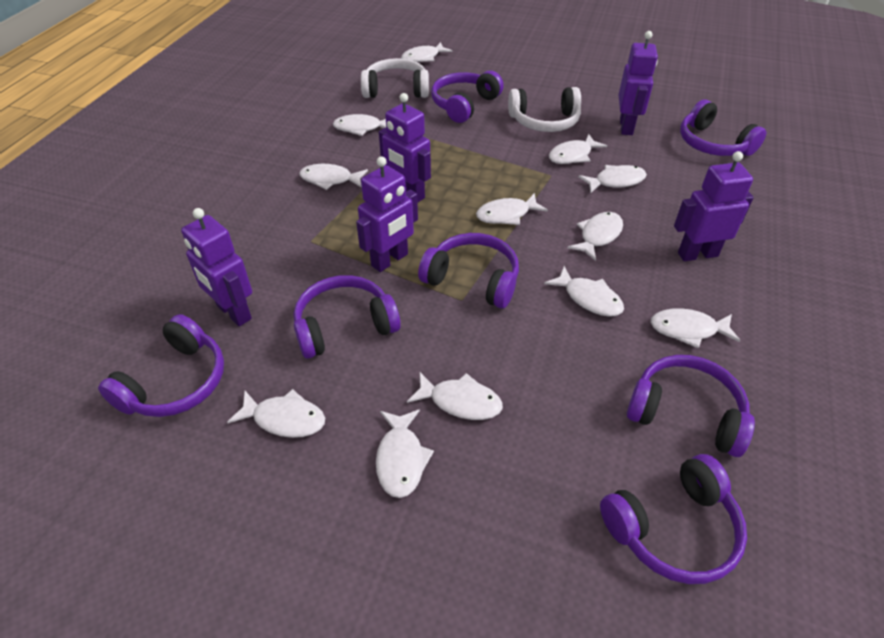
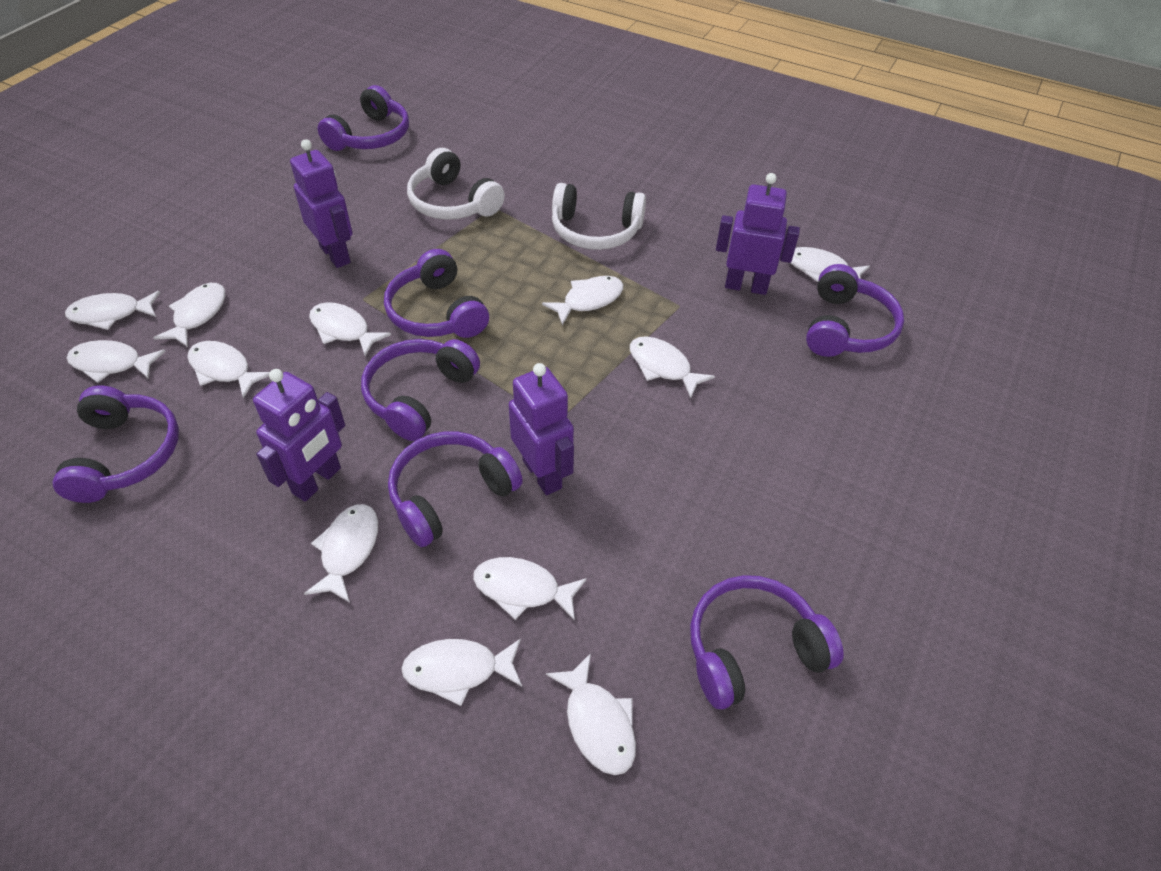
purple robot: 5 -> 4

